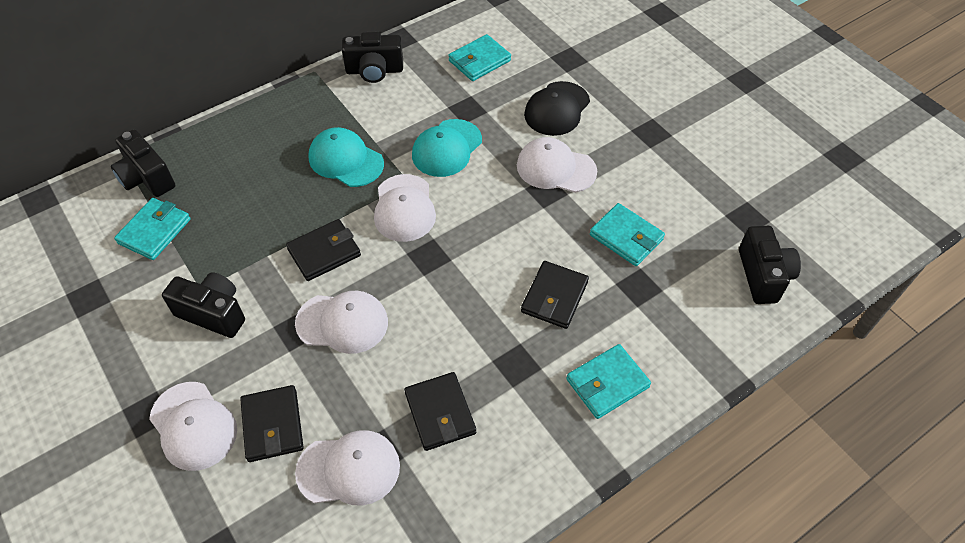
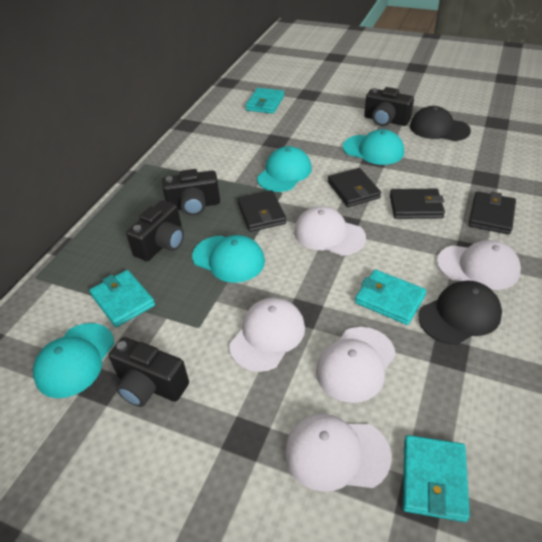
black cap: 1 -> 2
turquoise cap: 2 -> 4

